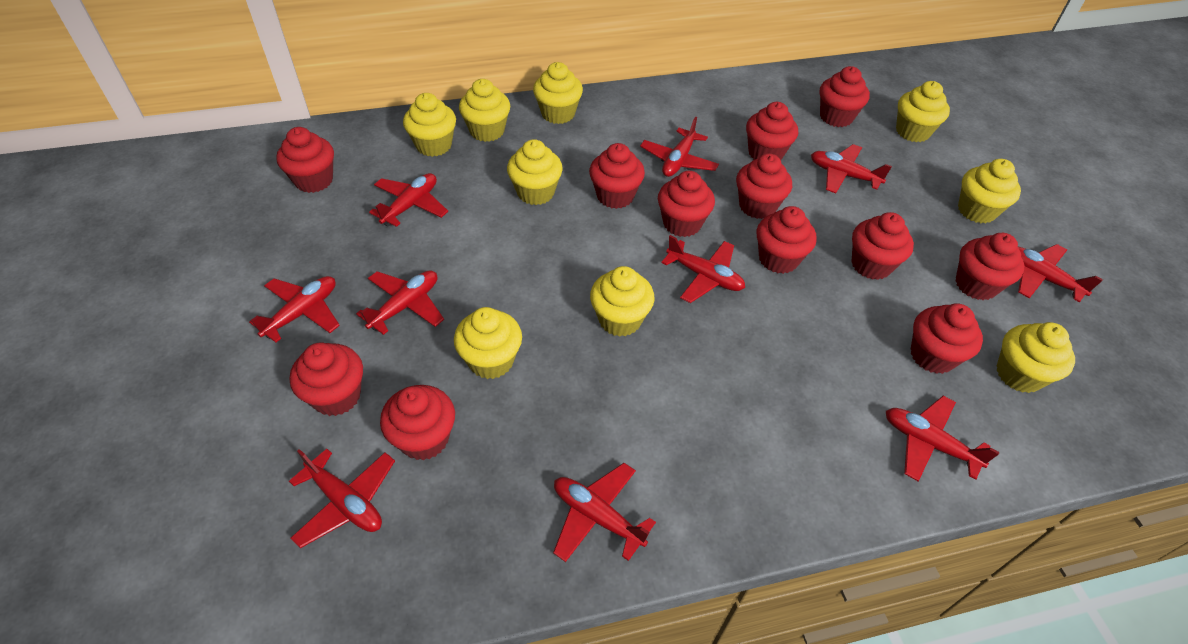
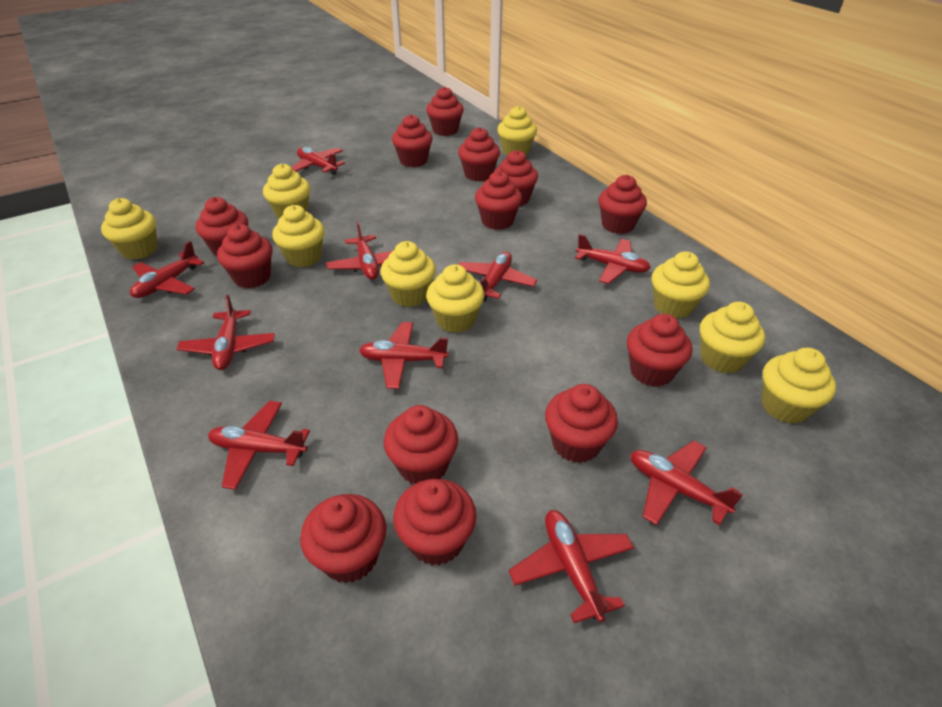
red cupcake: 12 -> 13

